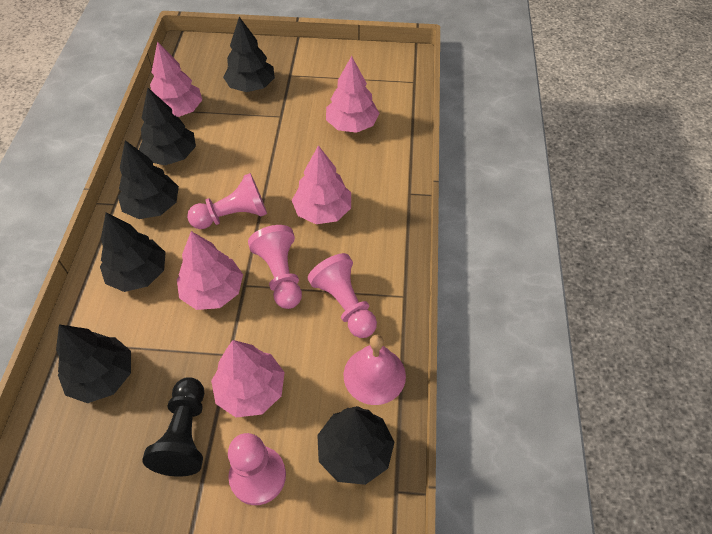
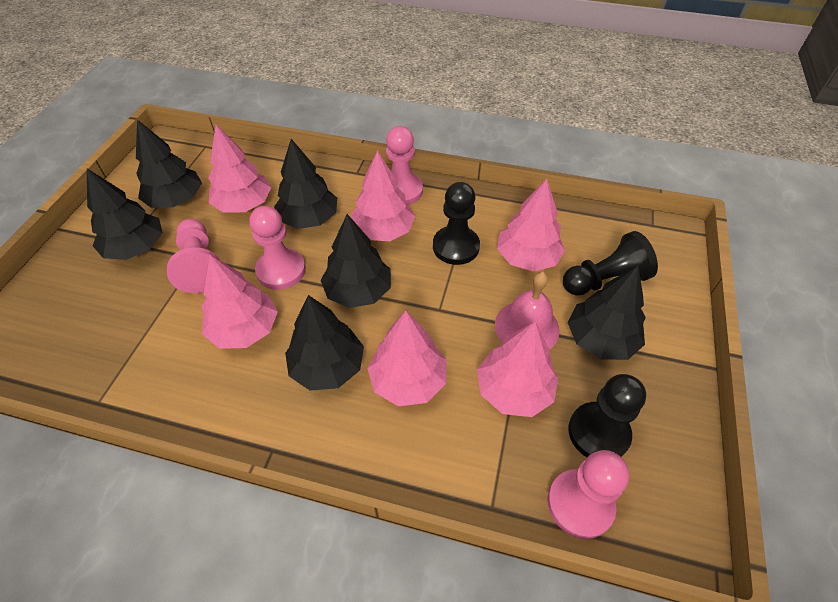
black pawn: 1 -> 3
pink tree: 5 -> 6

